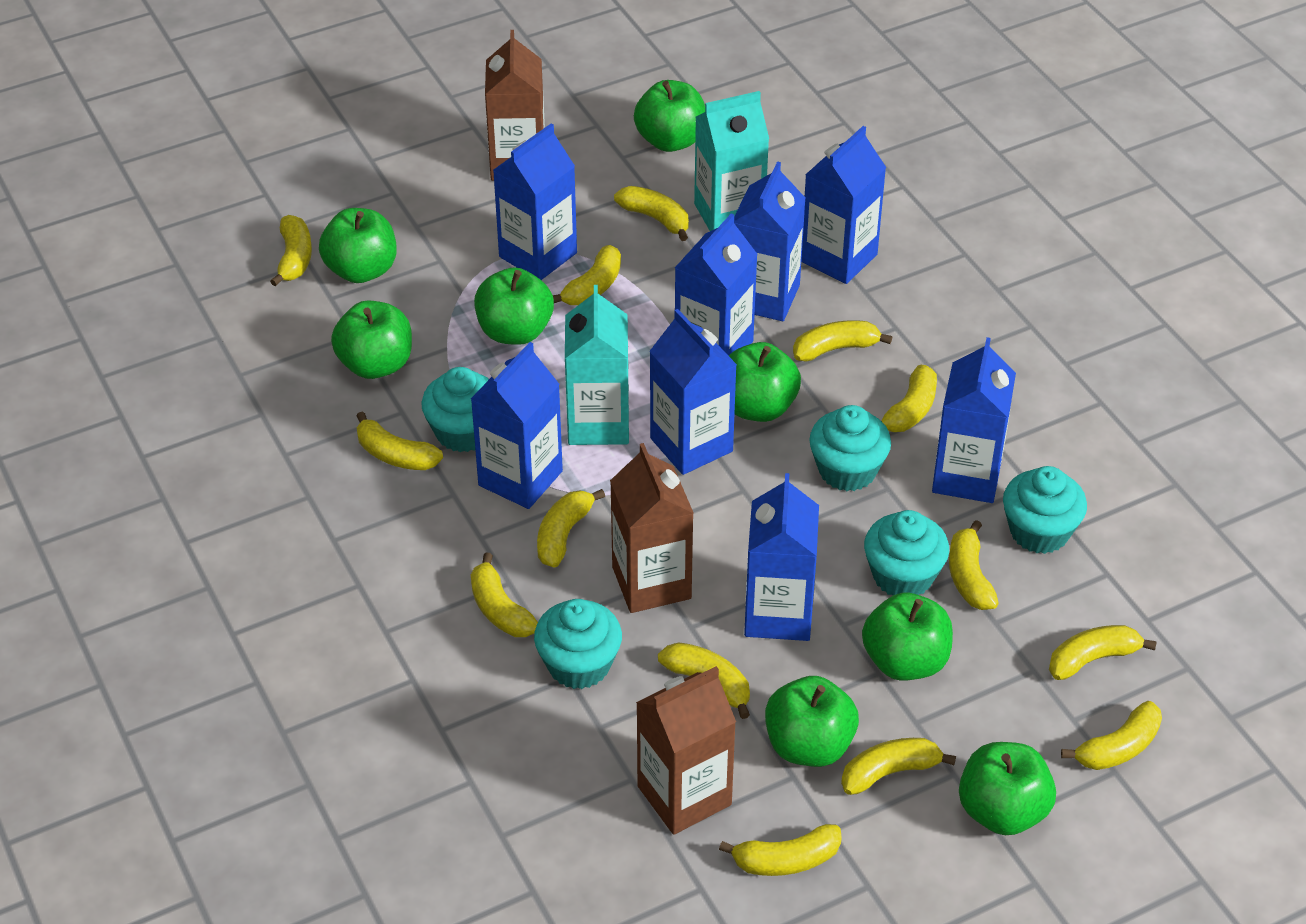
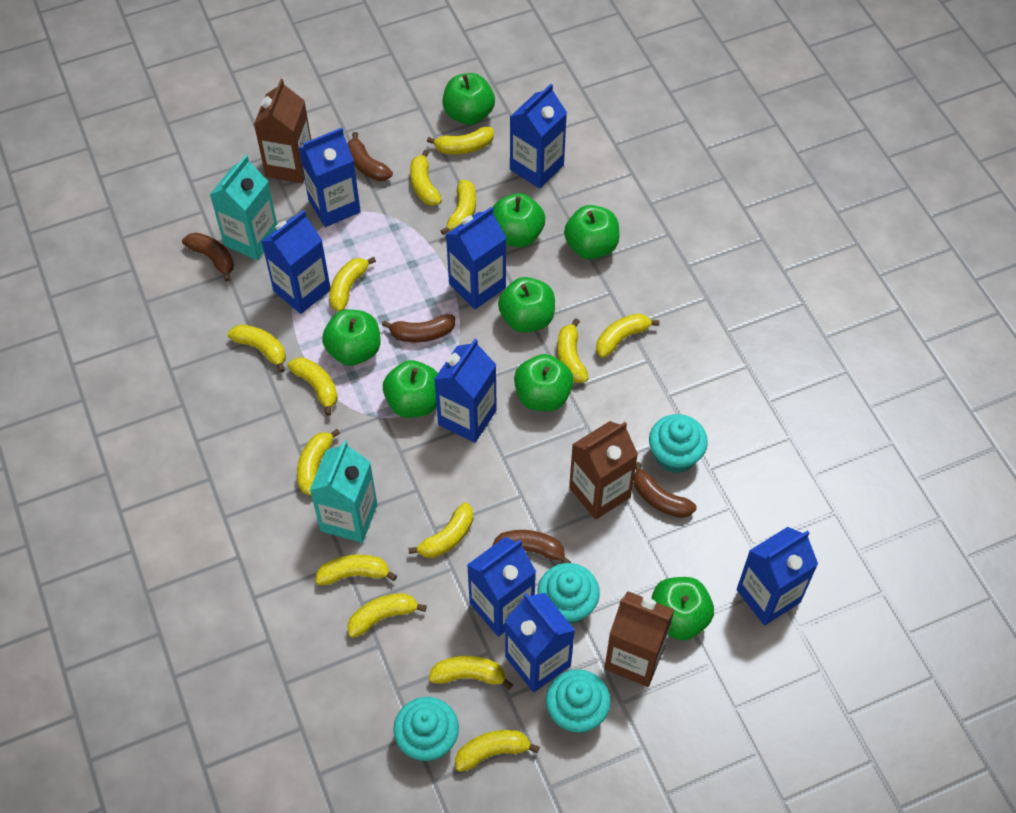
brown banana: 0 -> 5
turquoise cupcake: 5 -> 4

